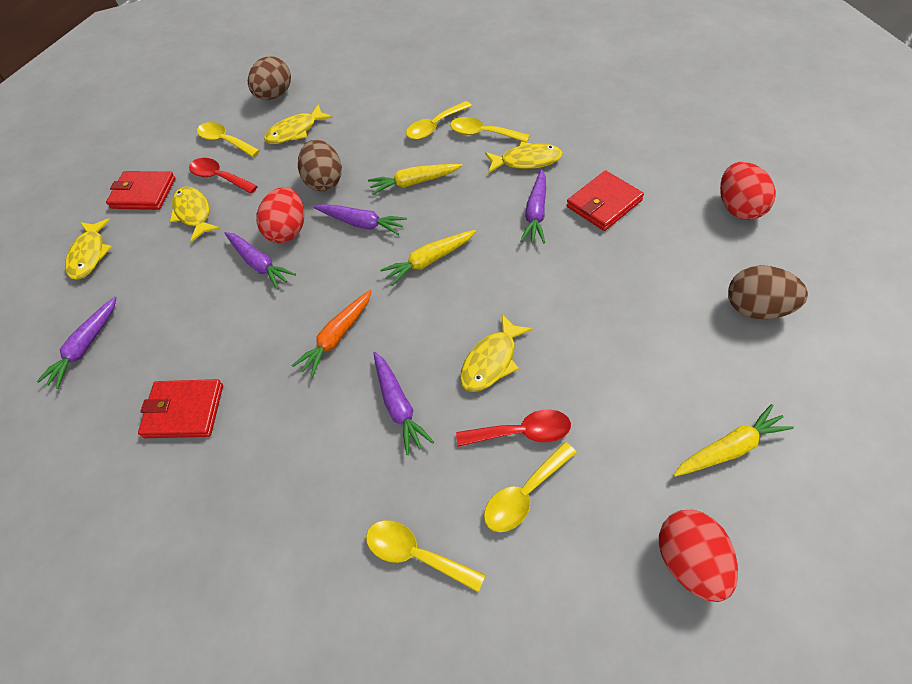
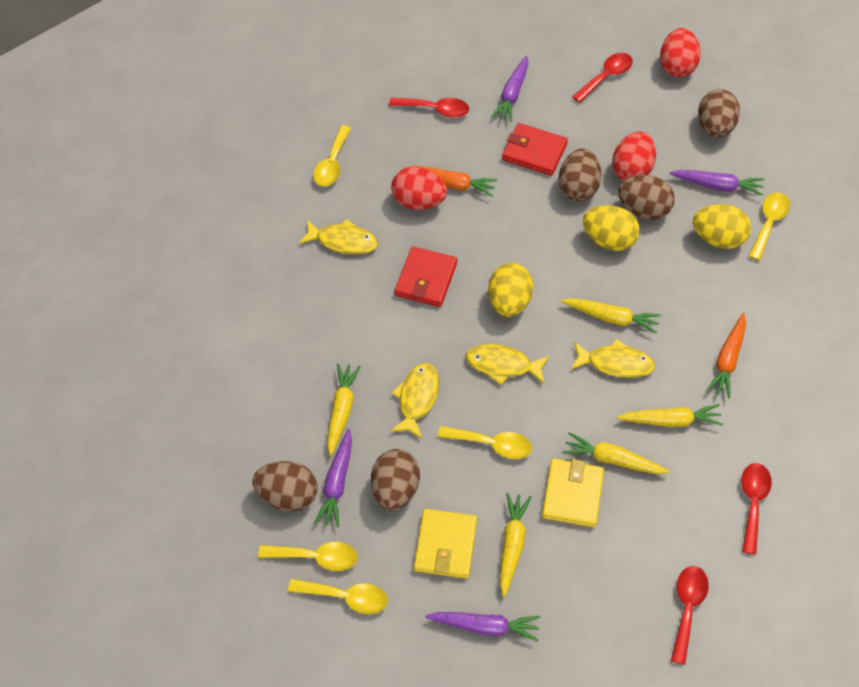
brown egg: 3 -> 5
orange carrot: 1 -> 2
purple carrot: 5 -> 4
red spoon: 2 -> 4
red wallet: 3 -> 2
yellow carrot: 3 -> 5
yellow egg: 0 -> 3
yellow fish: 5 -> 4
yellow wallet: 0 -> 2

